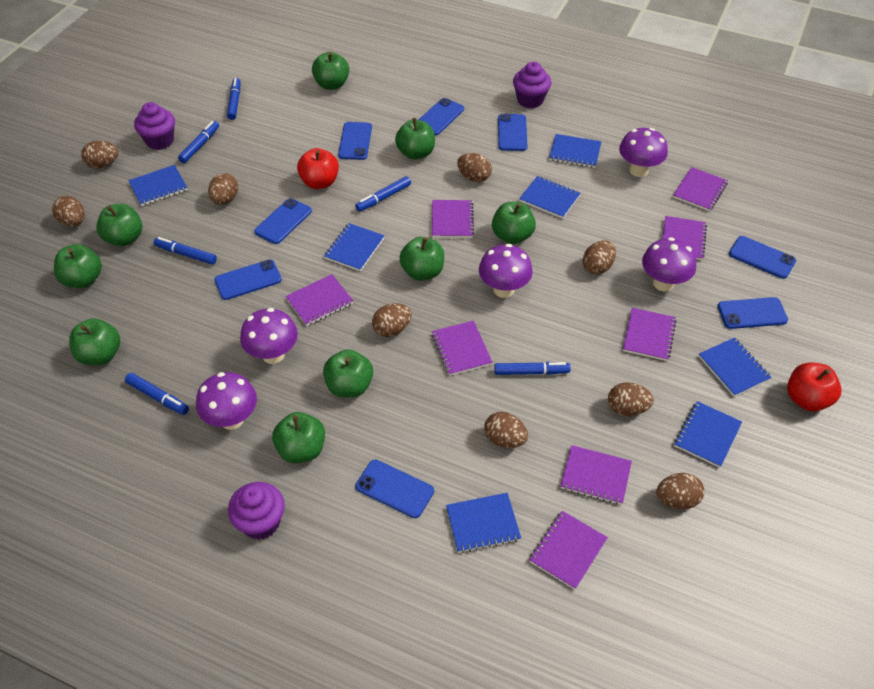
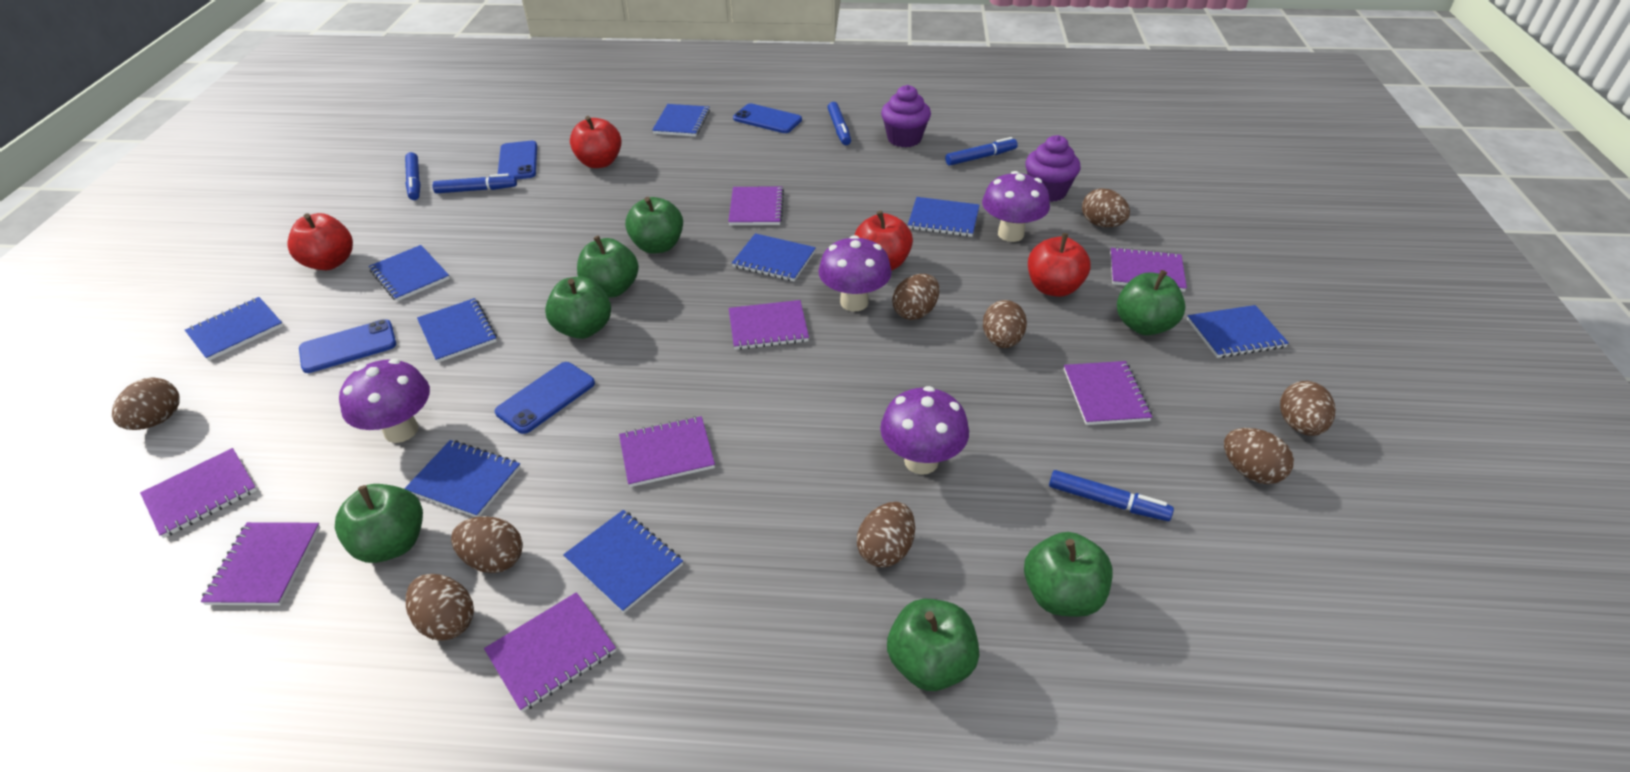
blue marker: 6 -> 5
blue notebook: 7 -> 9
blue phone: 8 -> 4
green apple: 9 -> 7
purple cupcake: 3 -> 2
purple mushroom: 5 -> 4
red apple: 2 -> 4

